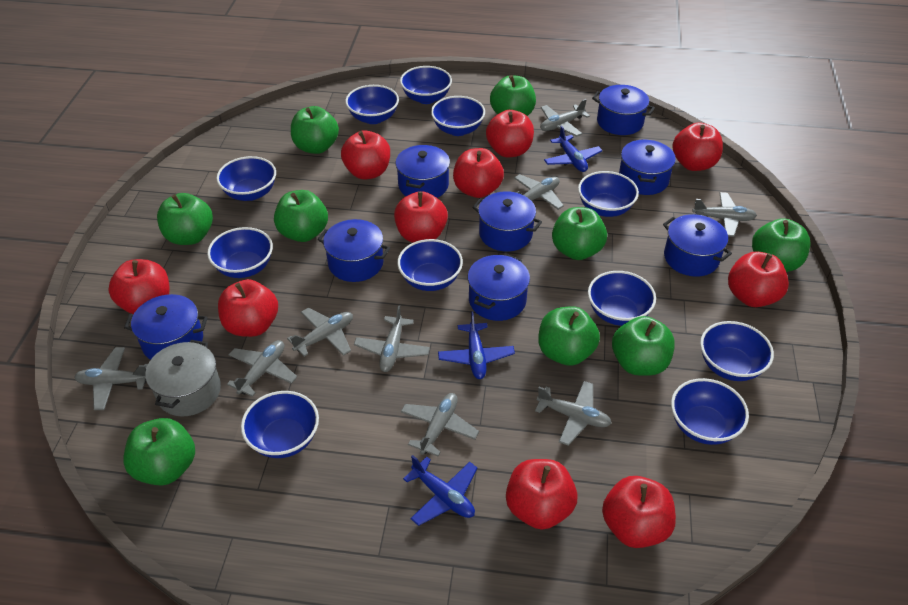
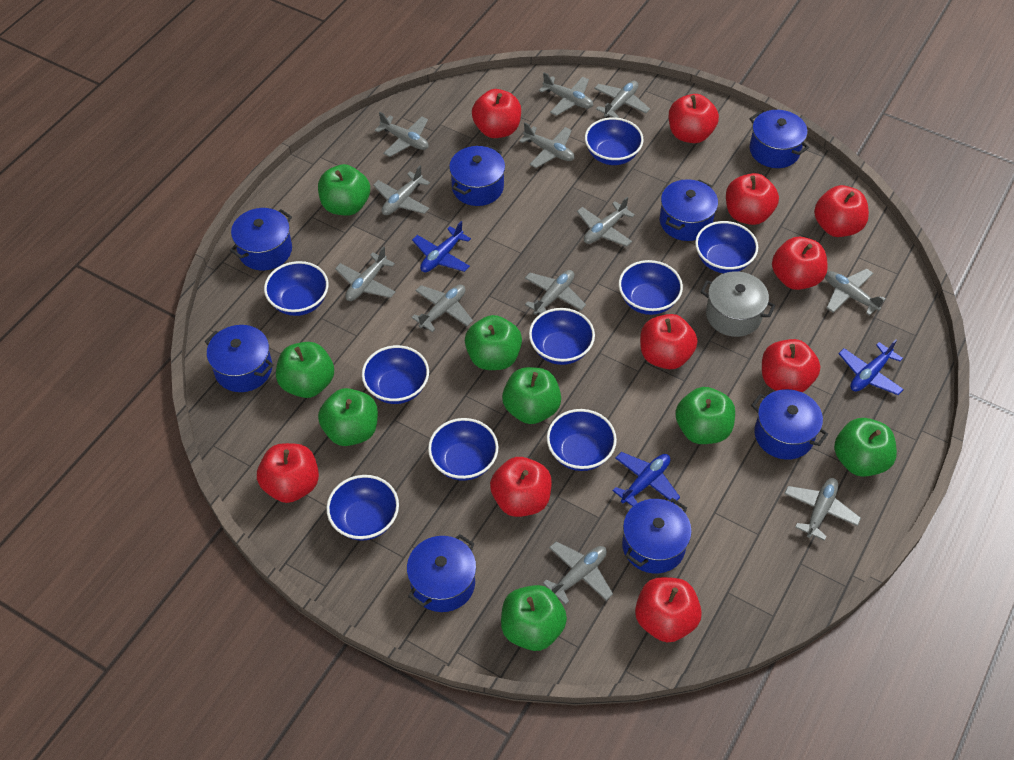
blue bowl: 11 -> 9
green apple: 9 -> 8
grey plane: 9 -> 12

